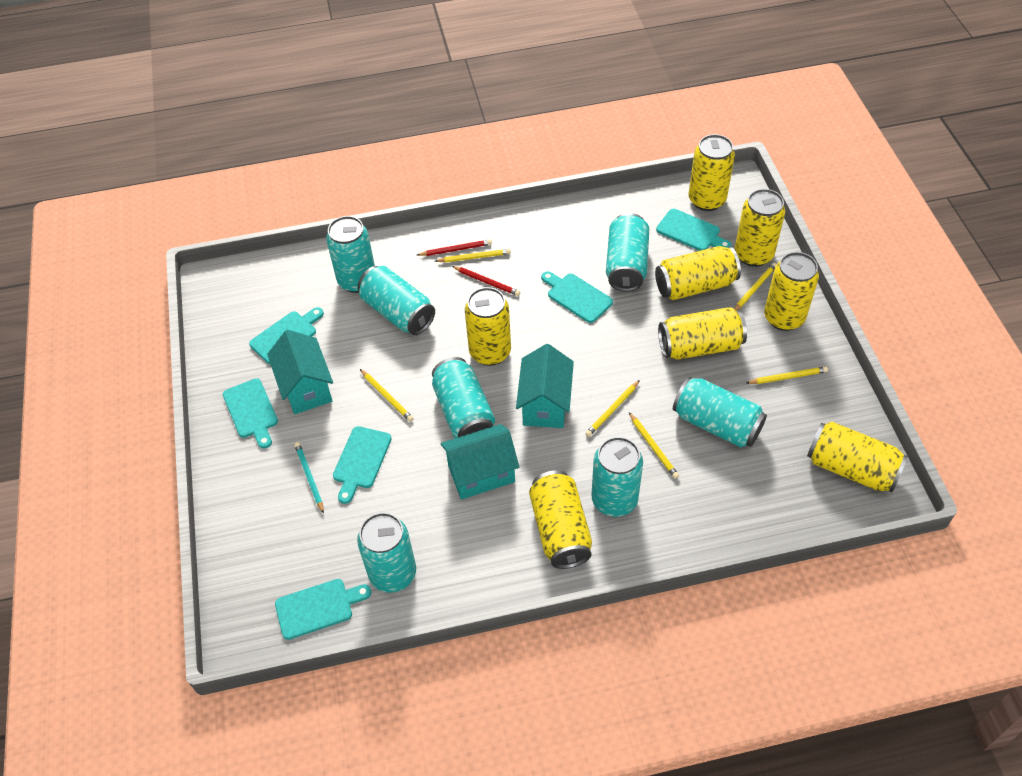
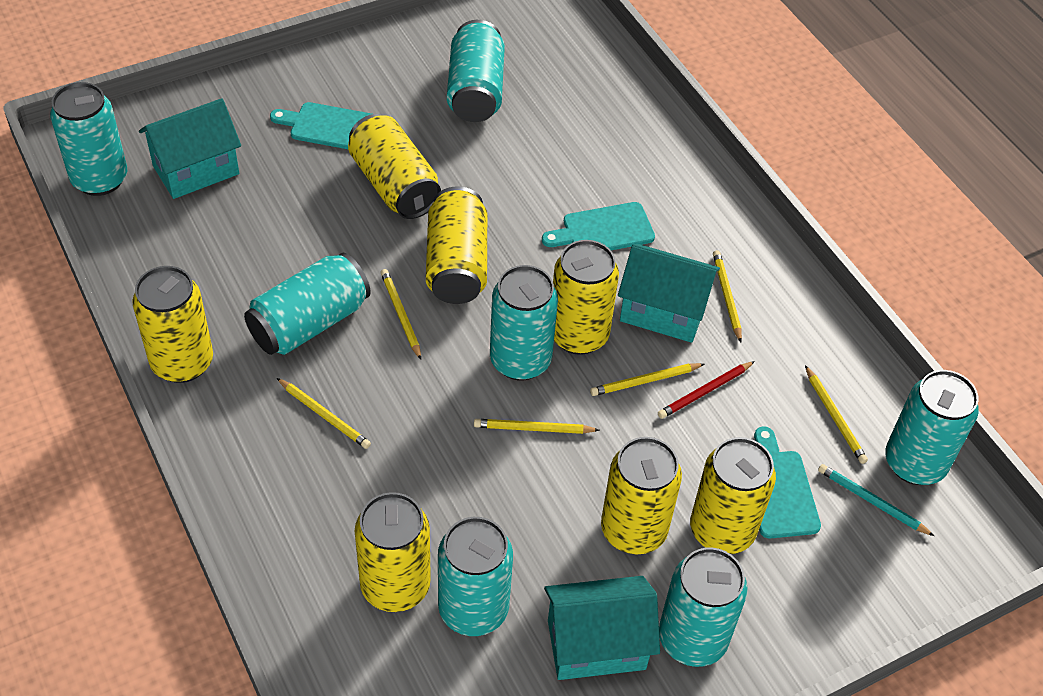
red pencil: 2 -> 1
turquoise cutting board: 6 -> 3
yellow can: 8 -> 7

